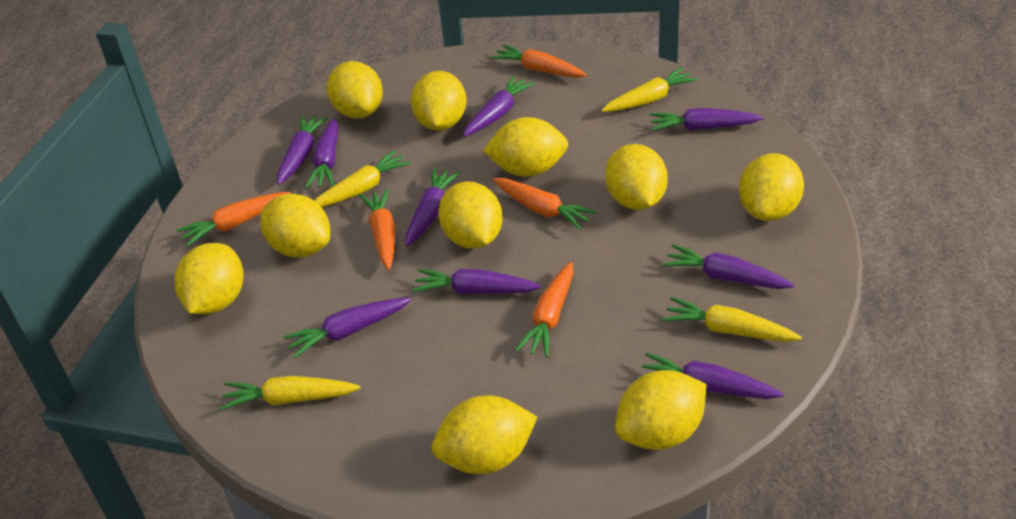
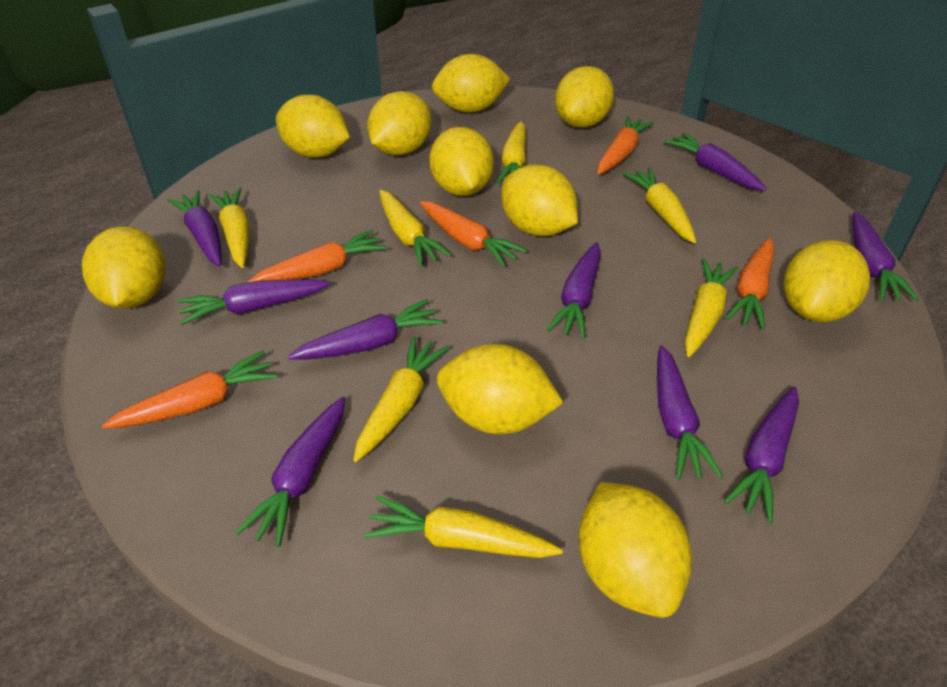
yellow carrot: 4 -> 7

